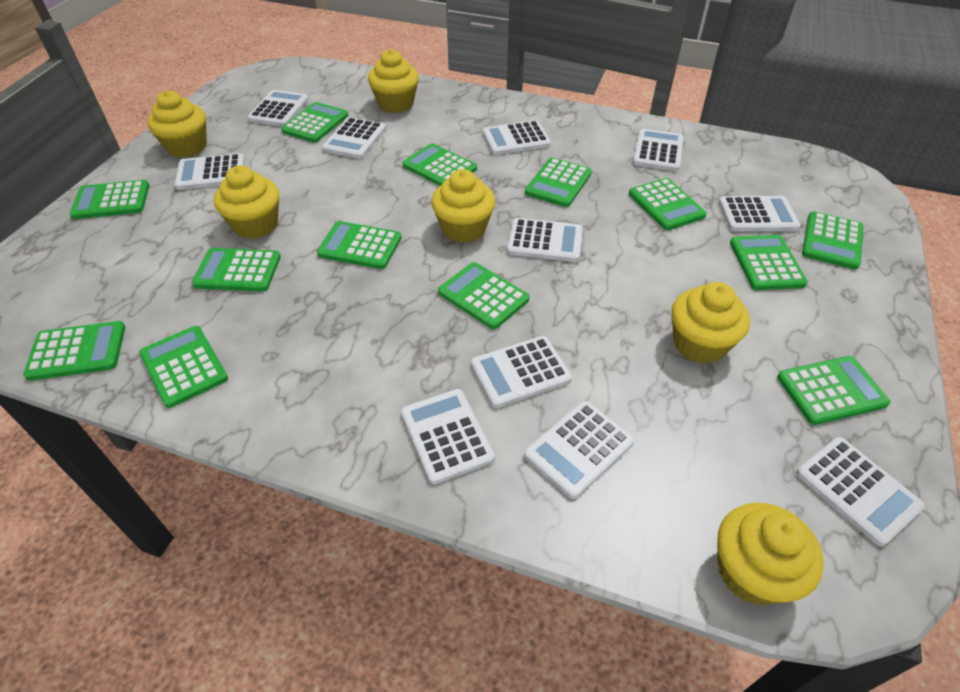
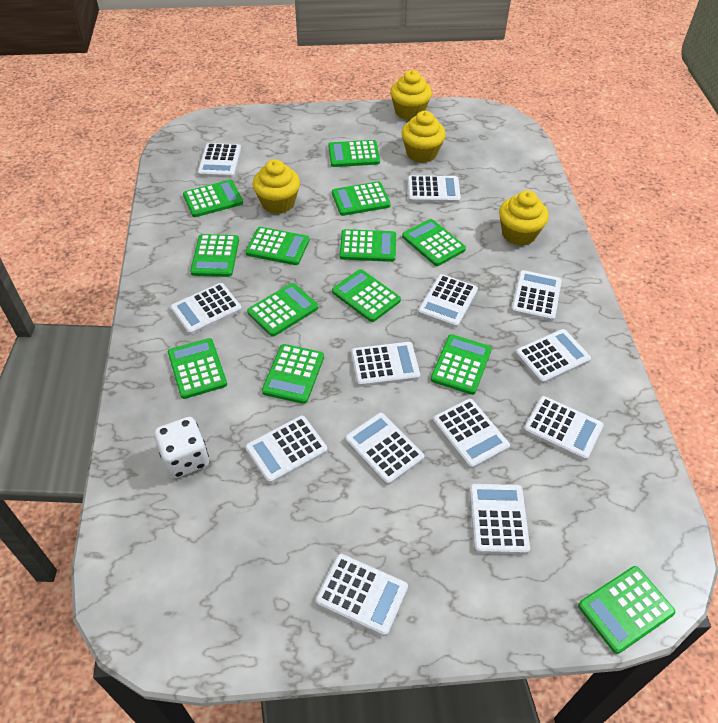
white calculator: 11 -> 13
white dice: 0 -> 1
yellow cupcake: 6 -> 4

